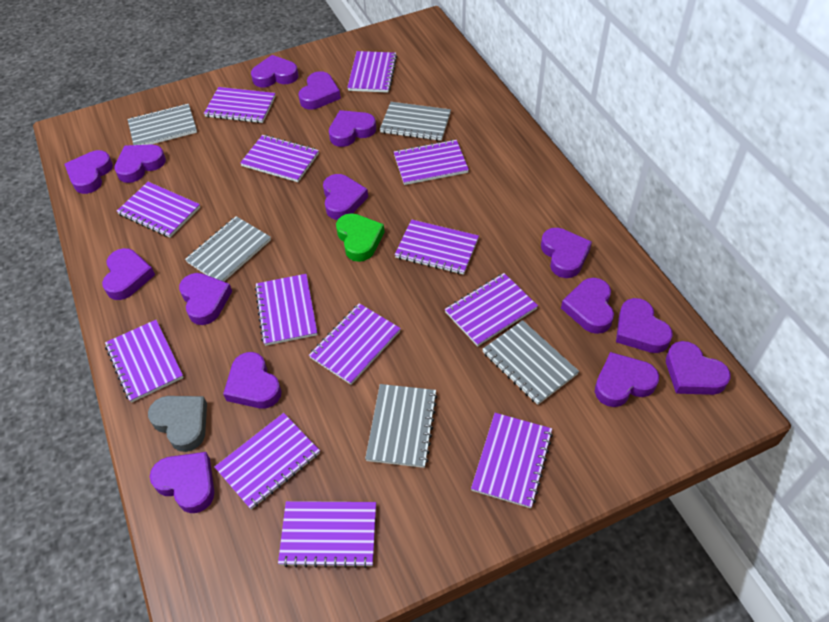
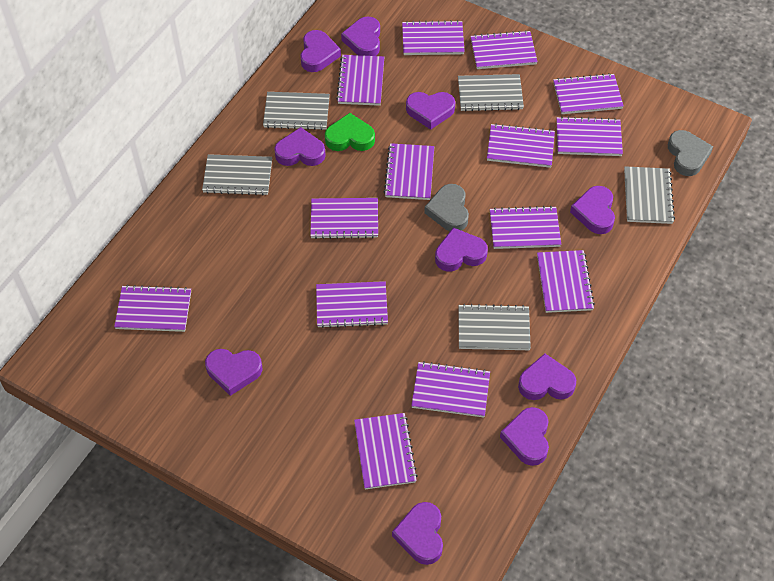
grey heart: 1 -> 2
purple heart: 15 -> 10
purple notebook: 13 -> 14

